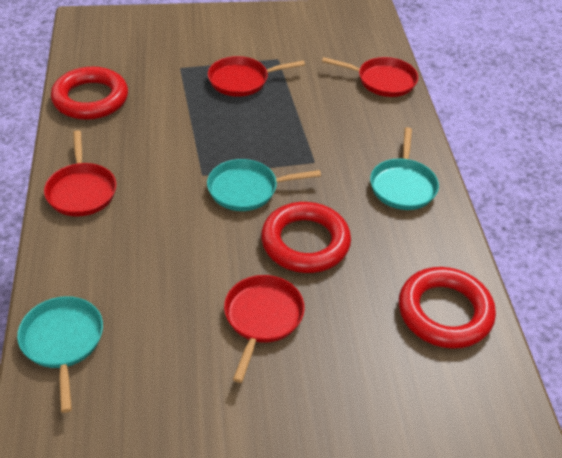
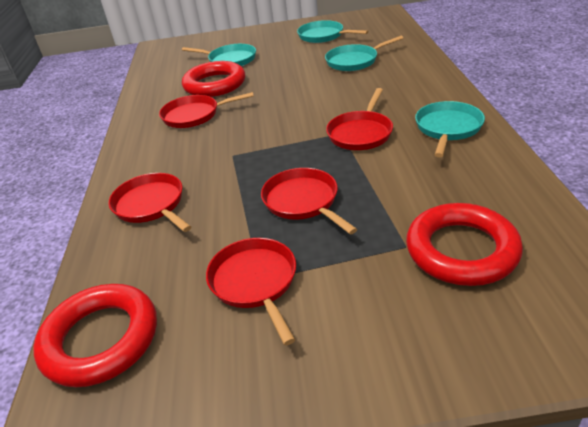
red pan: 4 -> 5
turquoise pan: 3 -> 4

